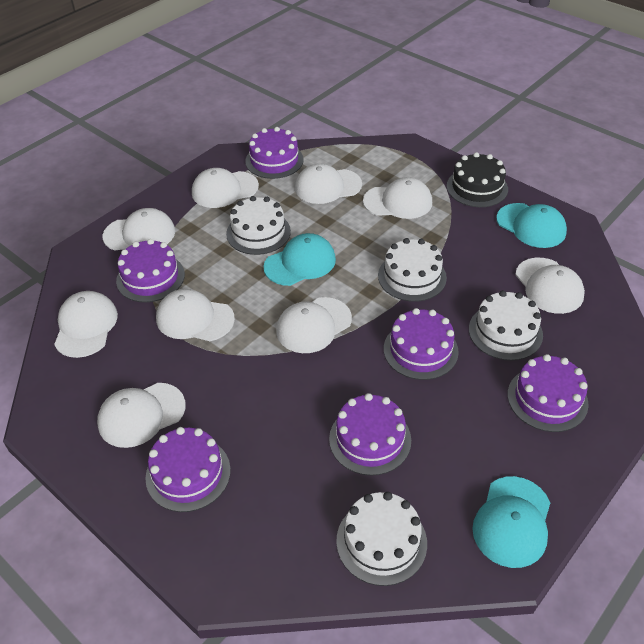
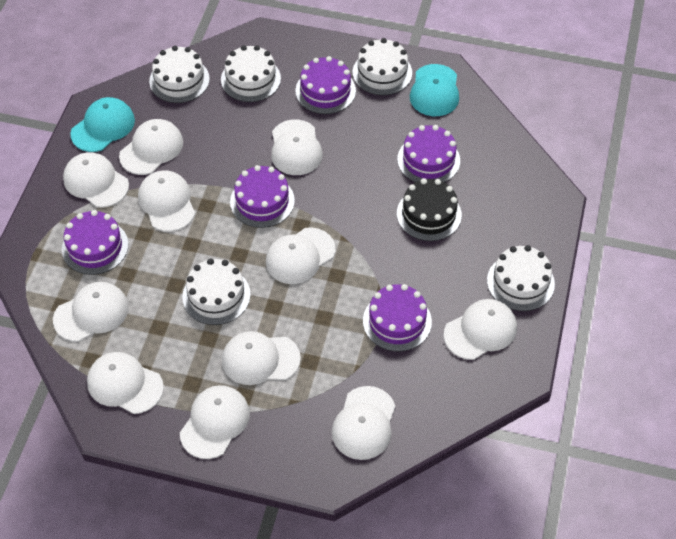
purple cake: 6 -> 5
turquoise cap: 3 -> 2
white cake: 4 -> 5
white cap: 9 -> 11

